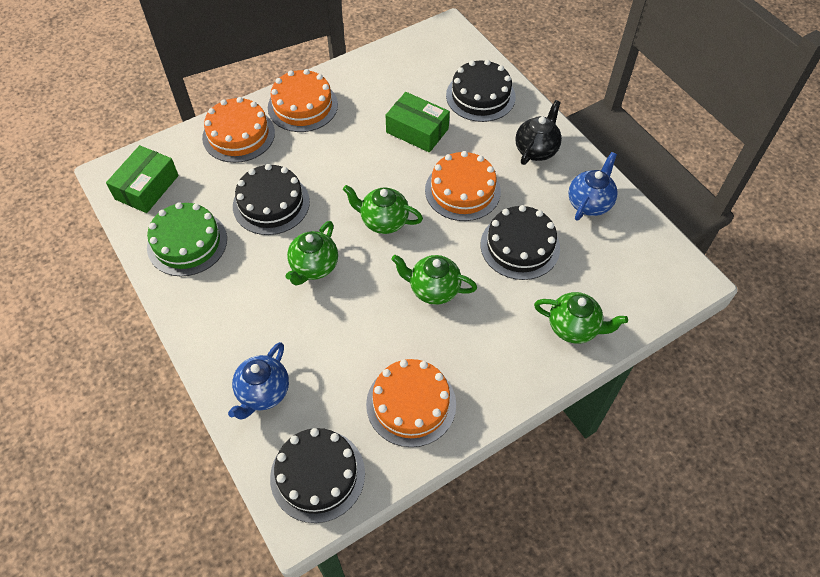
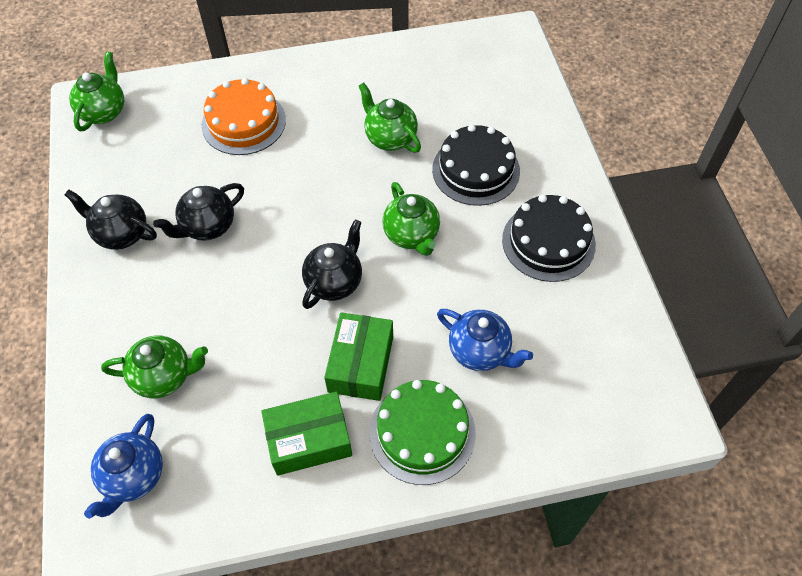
black cake: 4 -> 2
black teapot: 1 -> 3
orange cake: 4 -> 1

